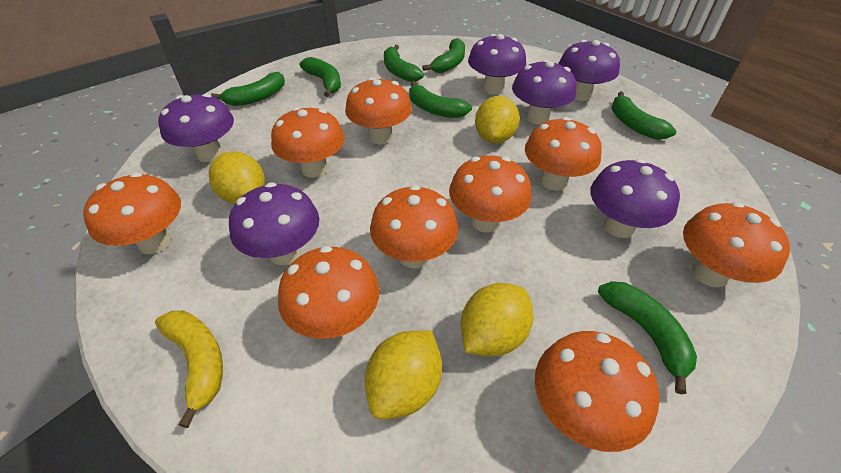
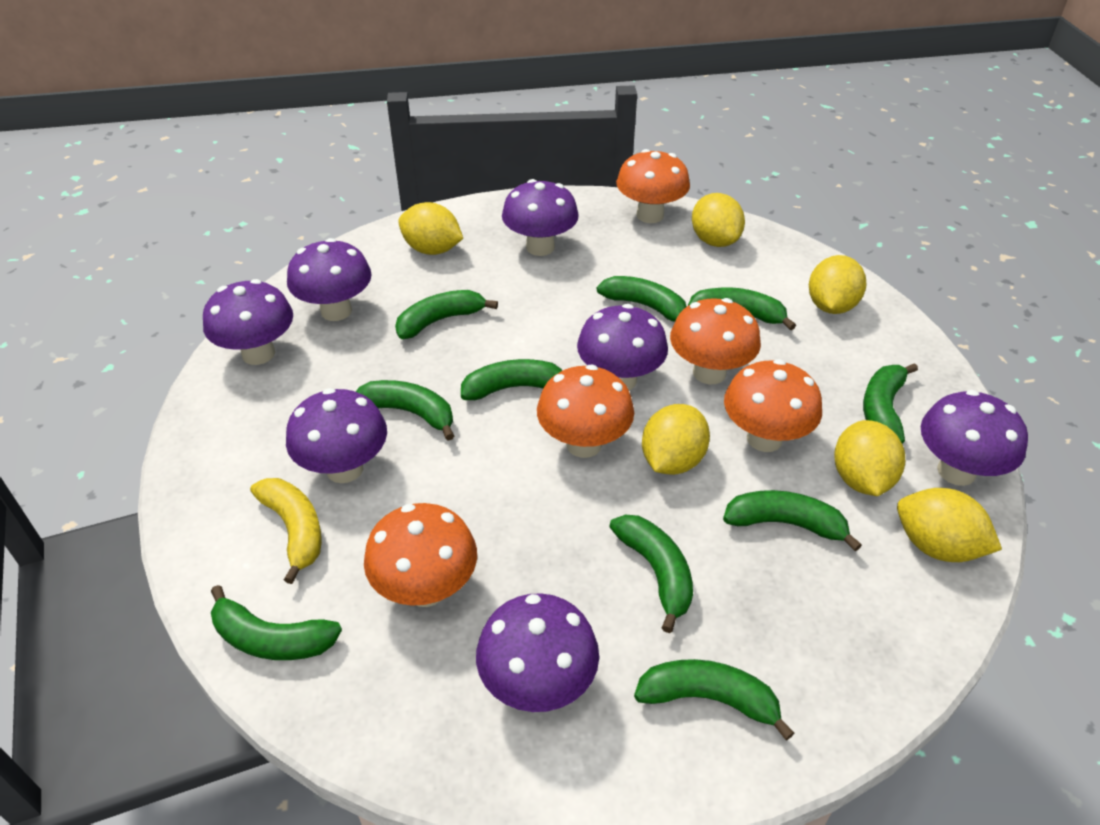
green banana: 7 -> 10
orange mushroom: 9 -> 5
purple mushroom: 6 -> 7
yellow lemon: 4 -> 6

